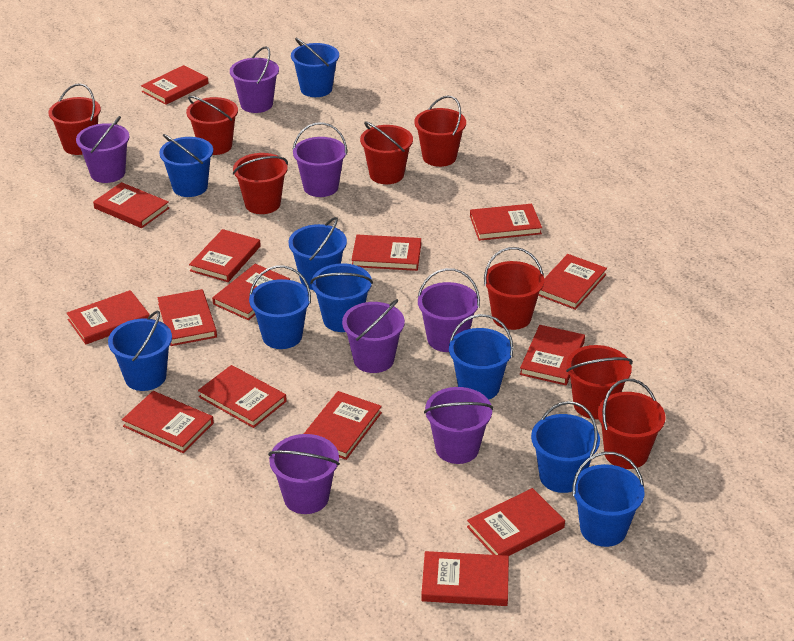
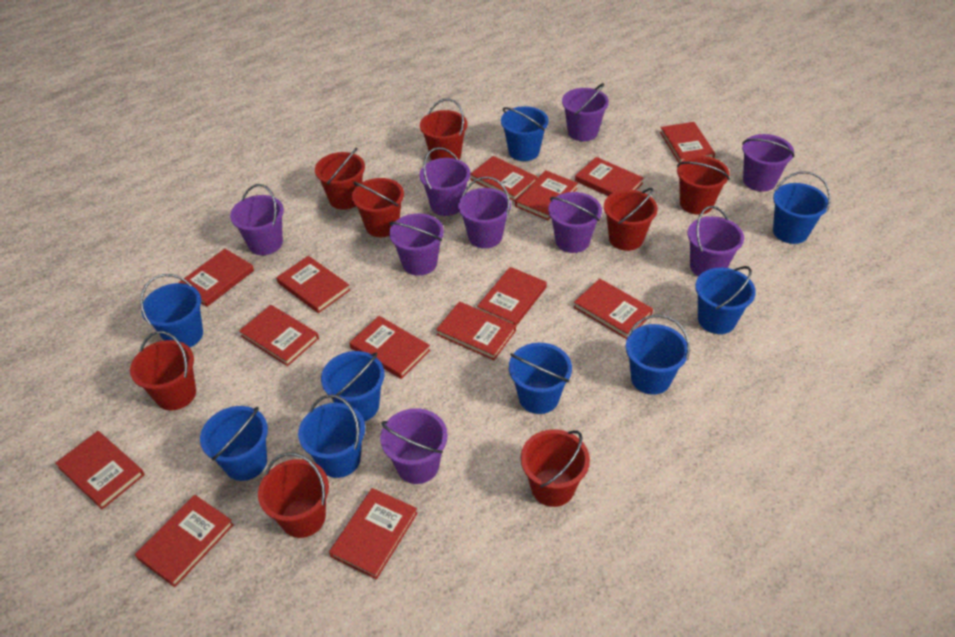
purple bucket: 7 -> 9
red book: 15 -> 14

